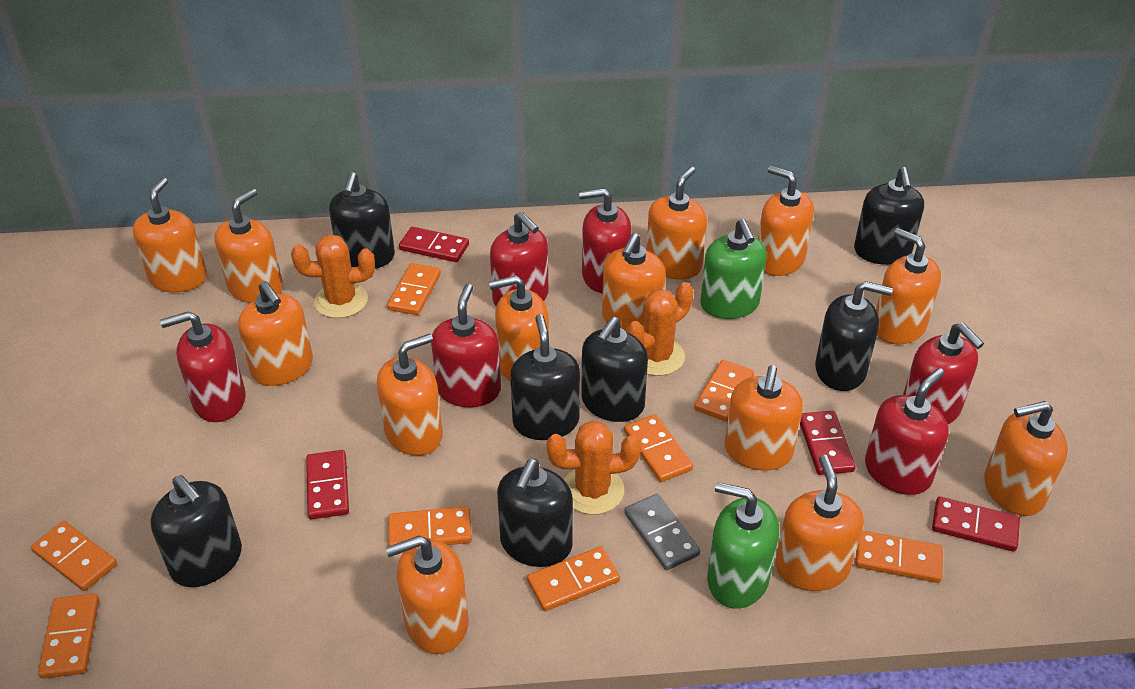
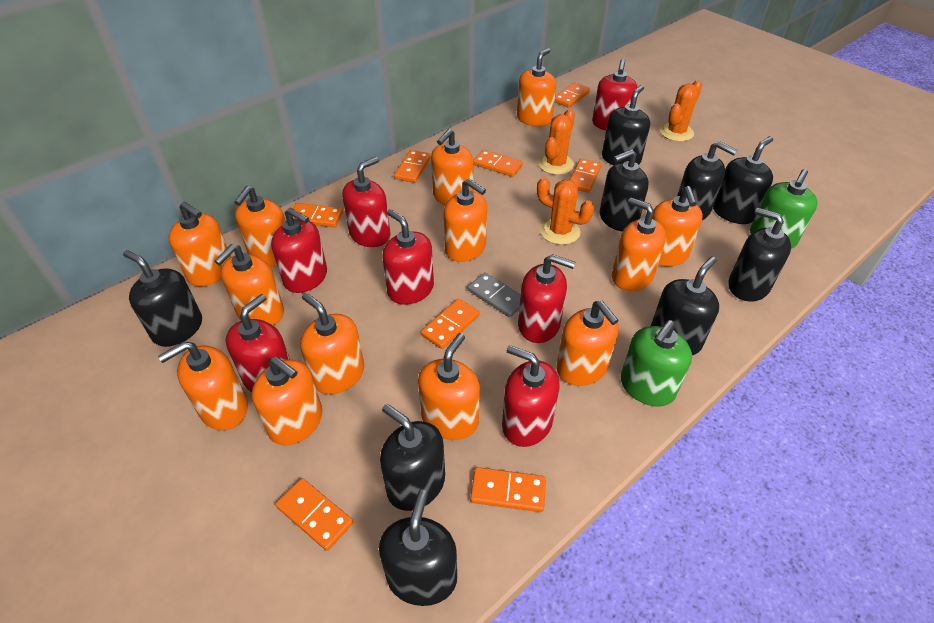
black soap dispenser: 7 -> 9
red domino: 4 -> 0
red soap dispenser: 6 -> 7

